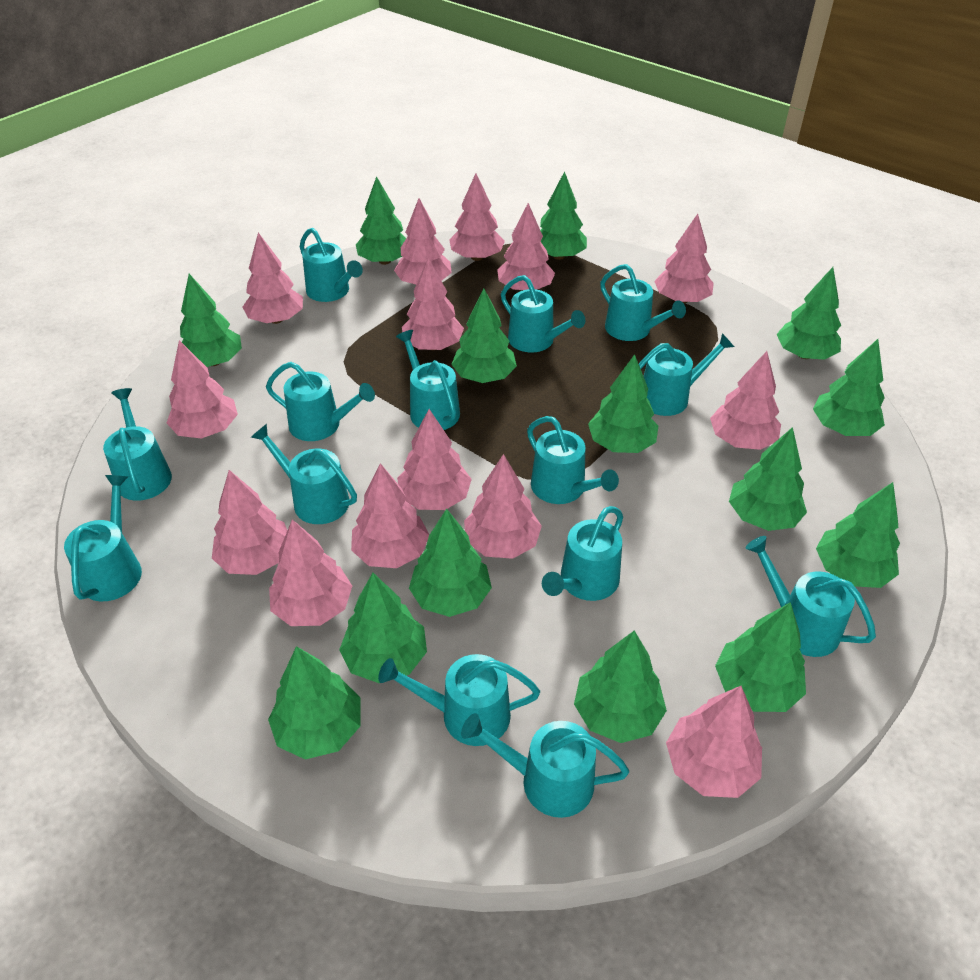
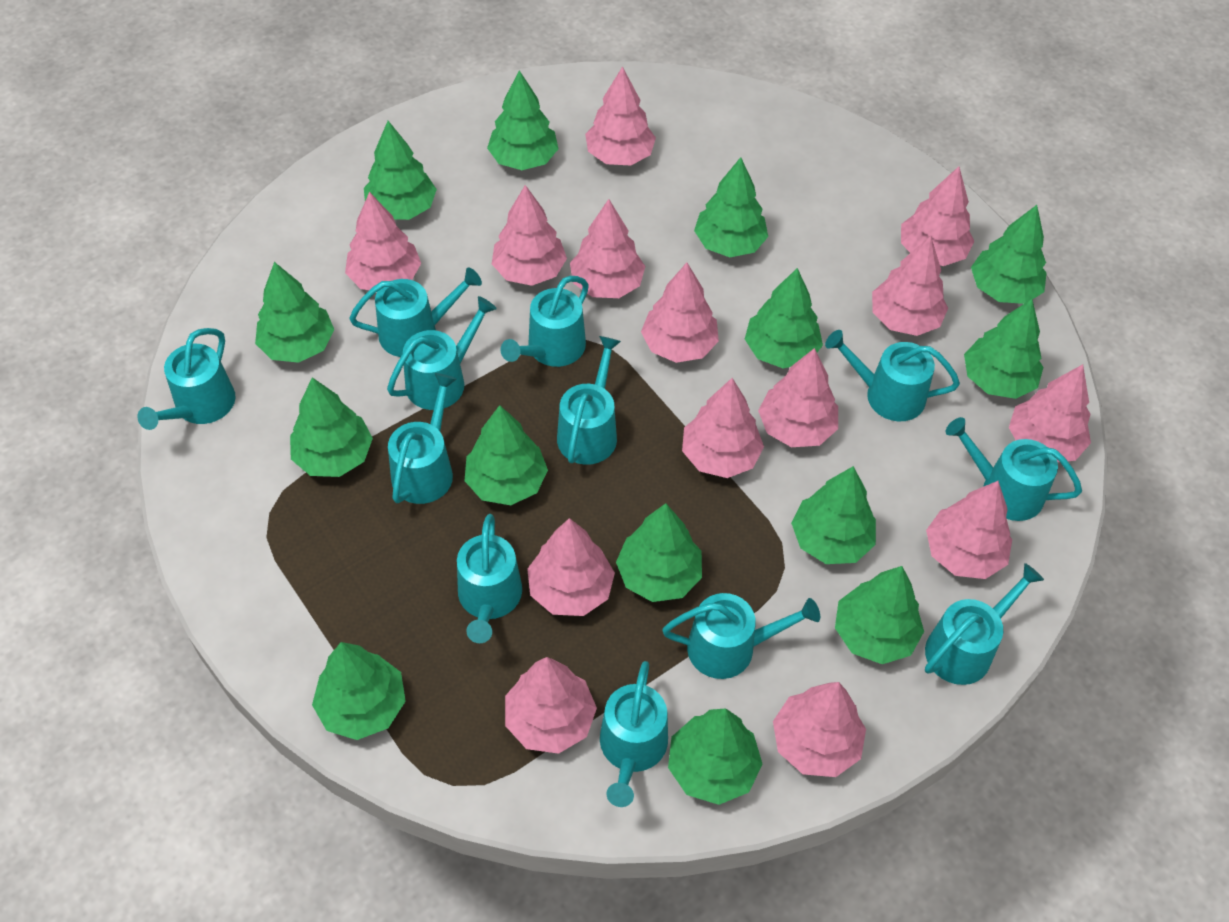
turquoise watering can: 14 -> 12

